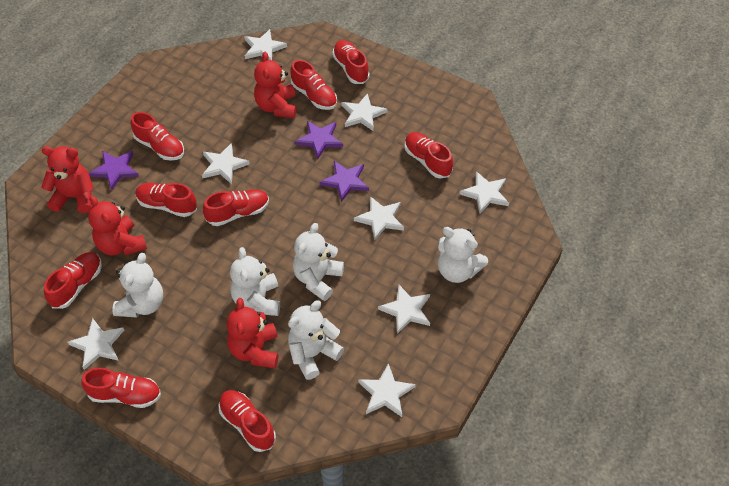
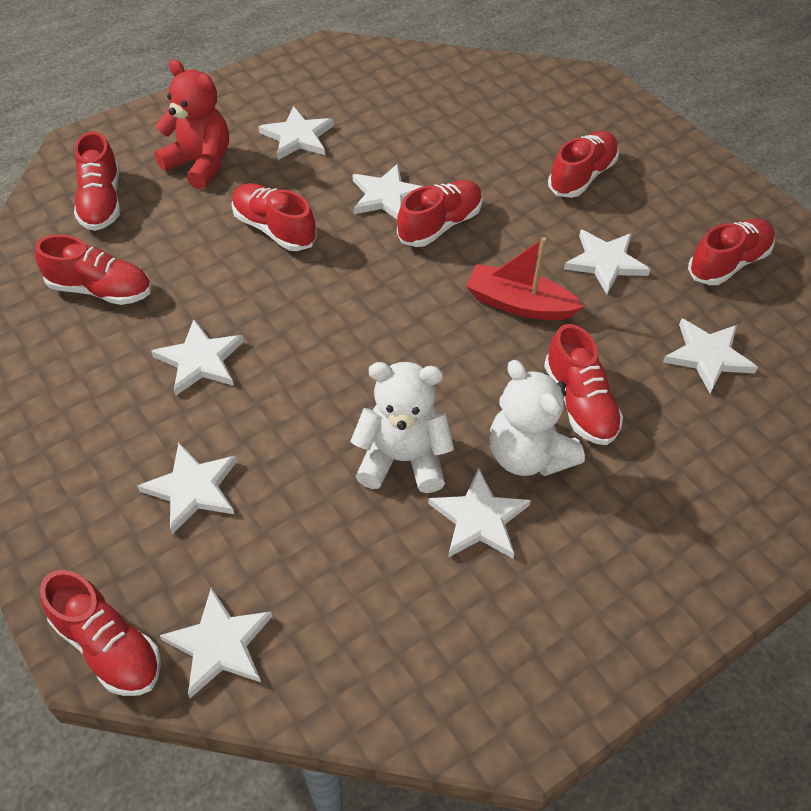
purple star: 3 -> 0
red boat: 0 -> 1
red shoe: 9 -> 8
red teddy bear: 4 -> 1
white teddy bear: 5 -> 2

